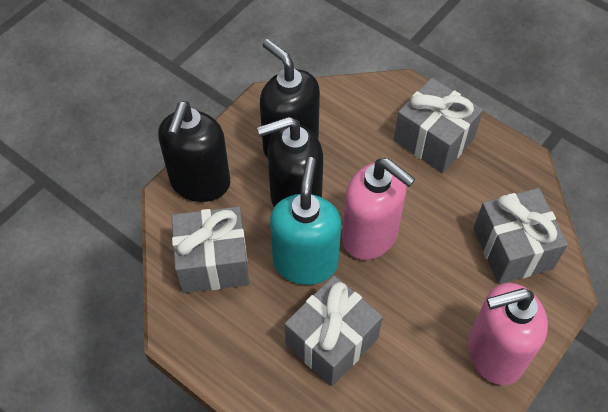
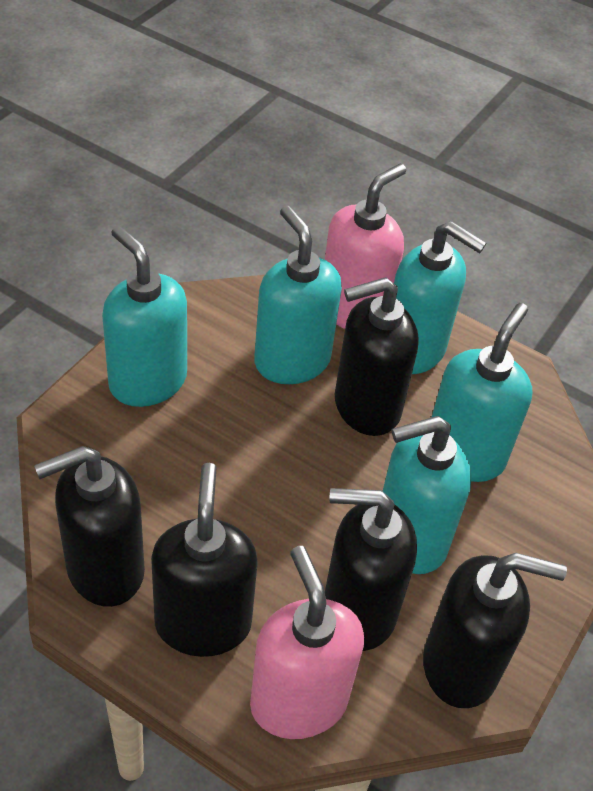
black soap dispenser: 3 -> 5
grey gift: 4 -> 0
turquoise soap dispenser: 1 -> 5

